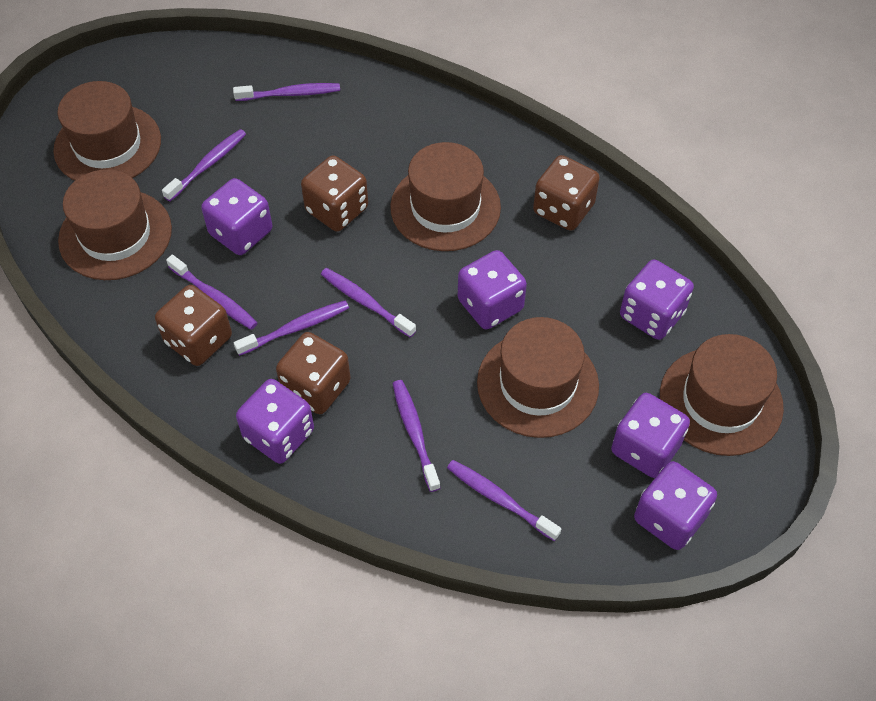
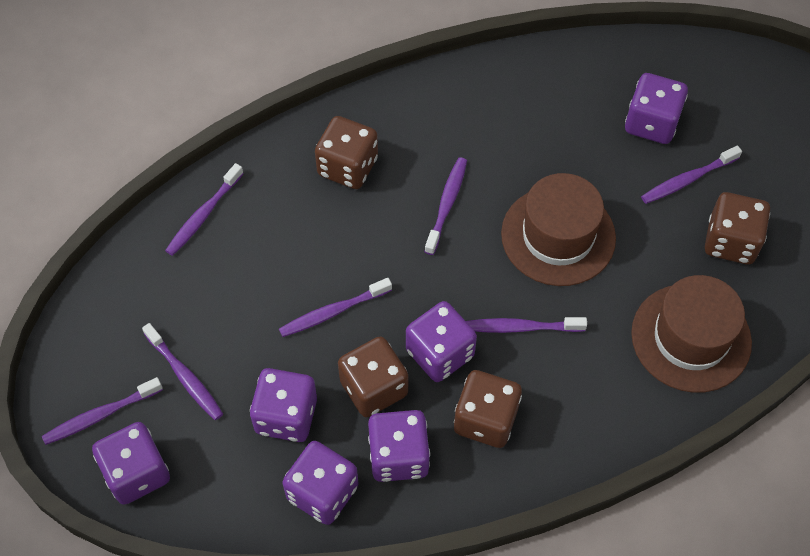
brown hat: 5 -> 2

